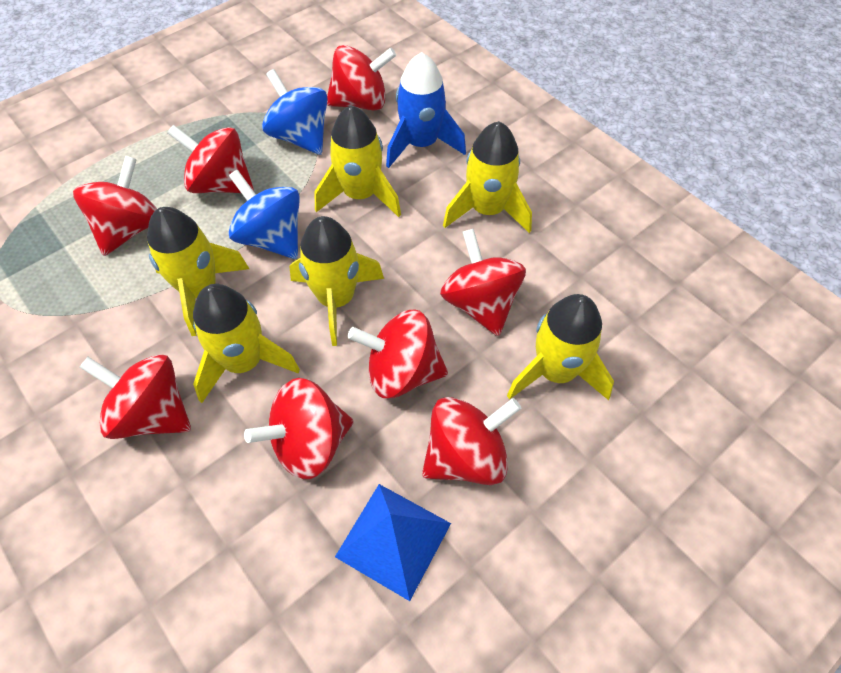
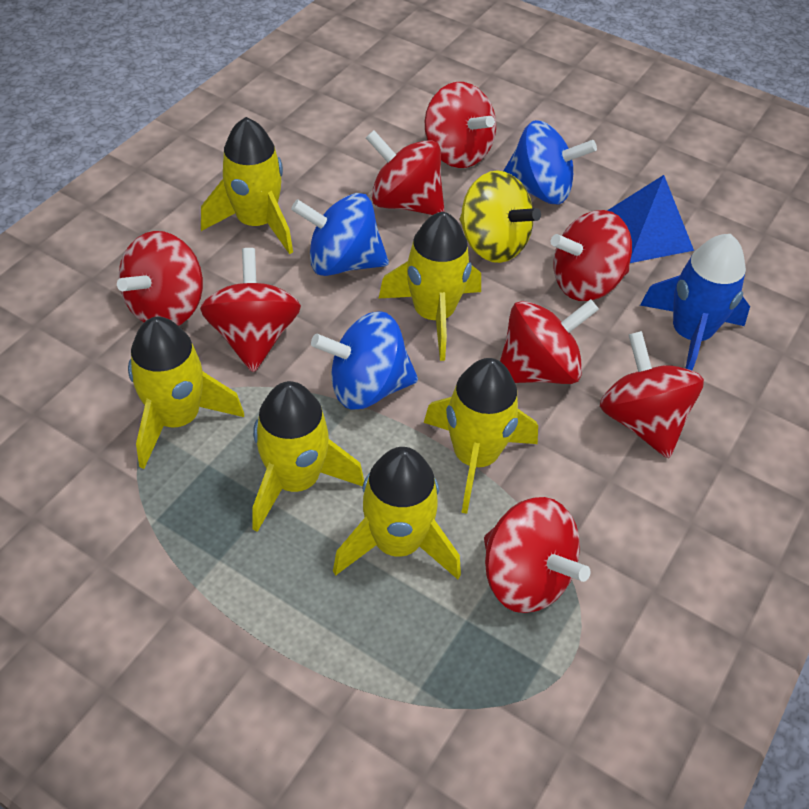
blue spinning top: 2 -> 3
yellow spinning top: 0 -> 1

